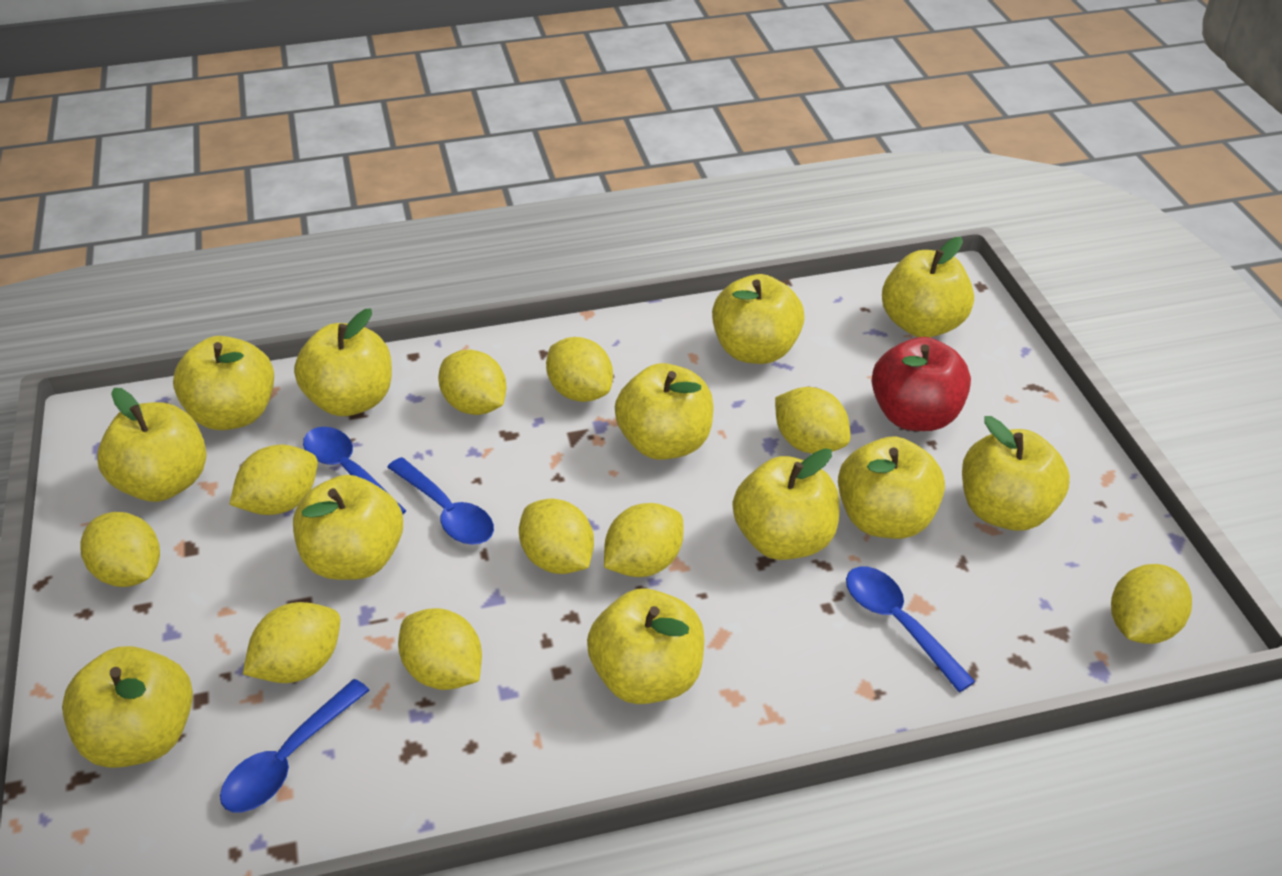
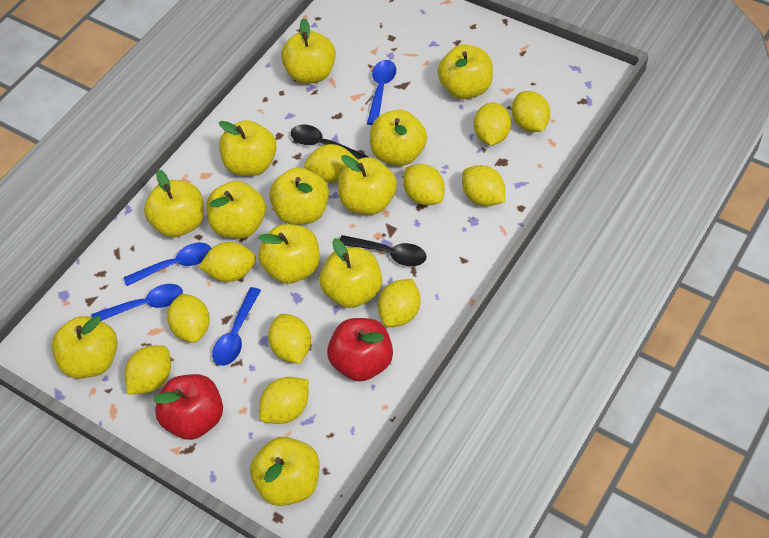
black spoon: 0 -> 2
red apple: 1 -> 2
yellow lemon: 10 -> 11

